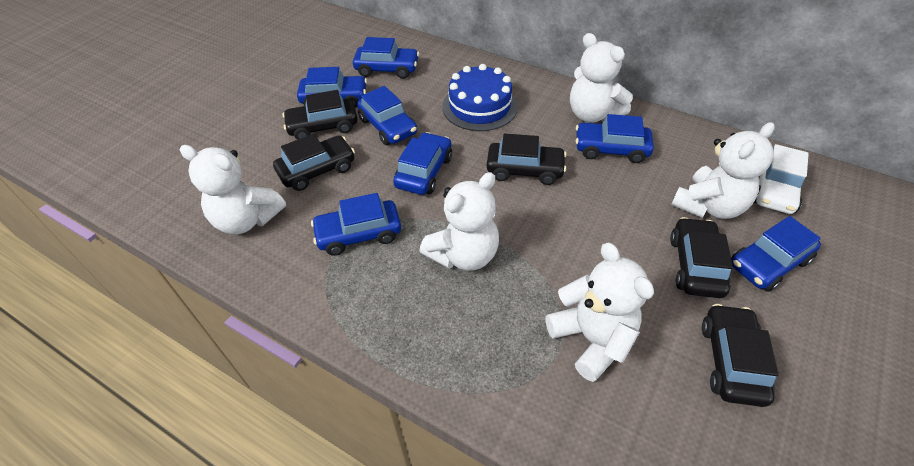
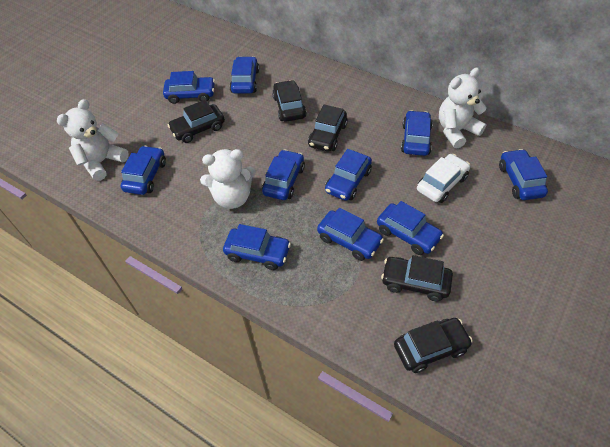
blue cake: 1 -> 0
blue car: 7 -> 10
white teddy bear: 5 -> 3

